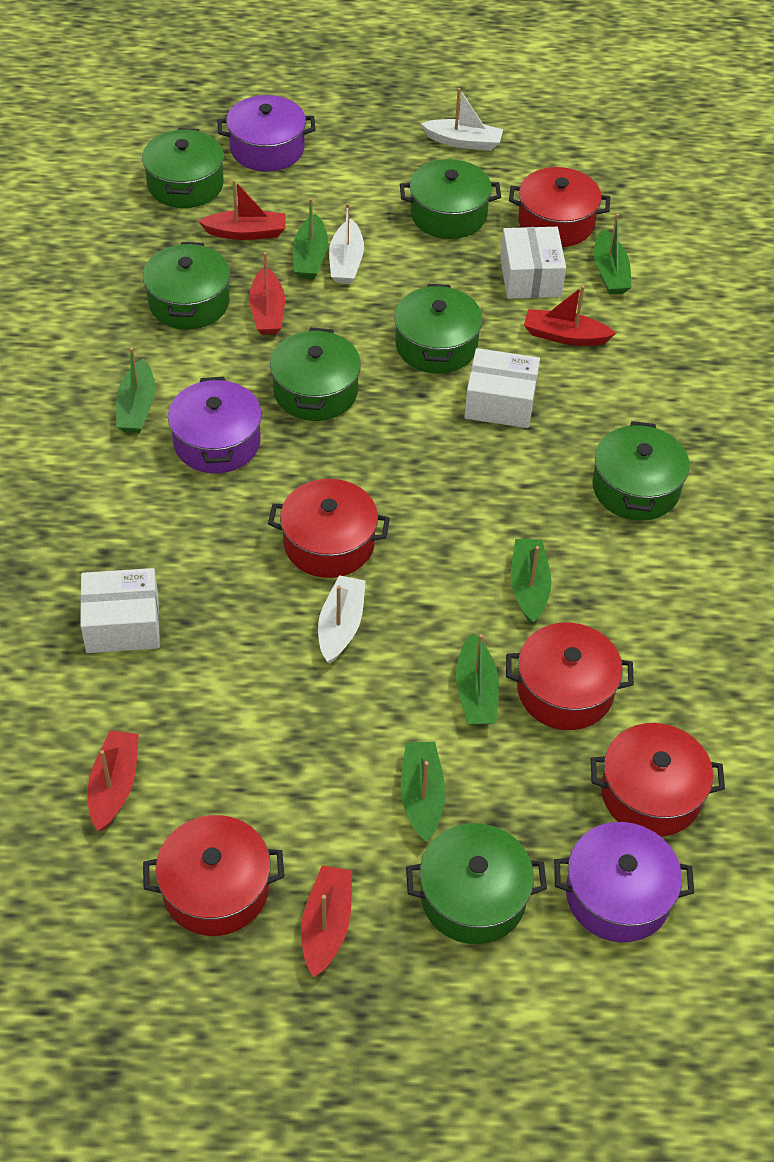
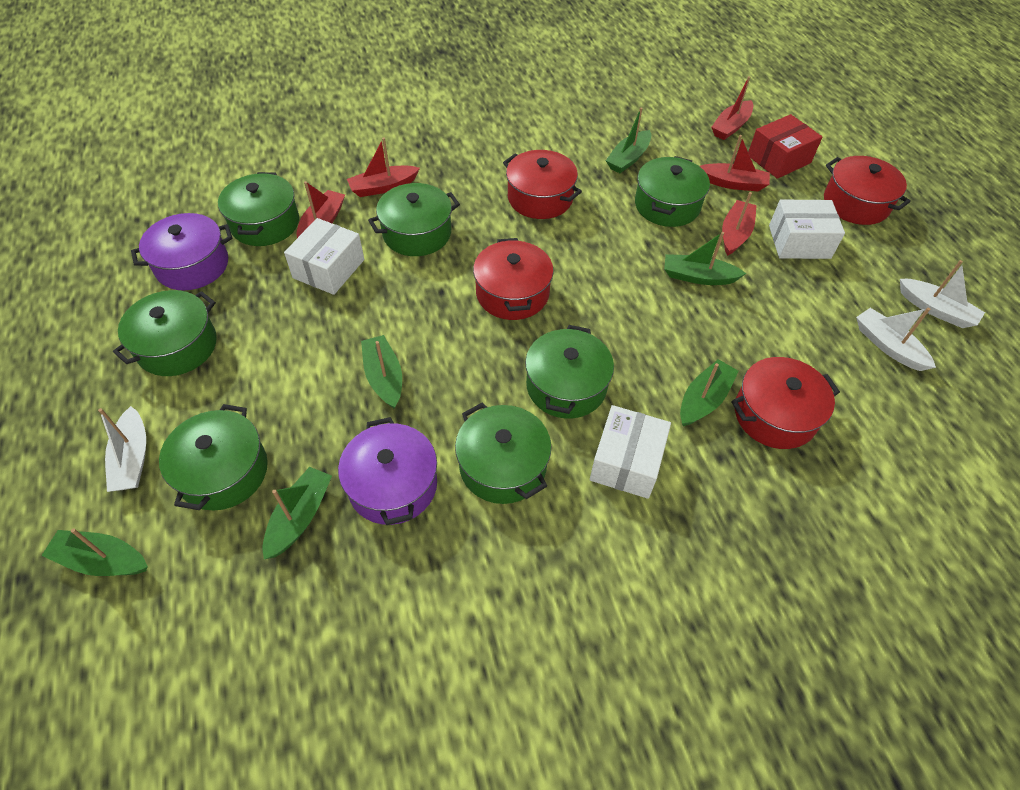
purple pot: 3 -> 2
red box: 0 -> 1
red pot: 5 -> 4

